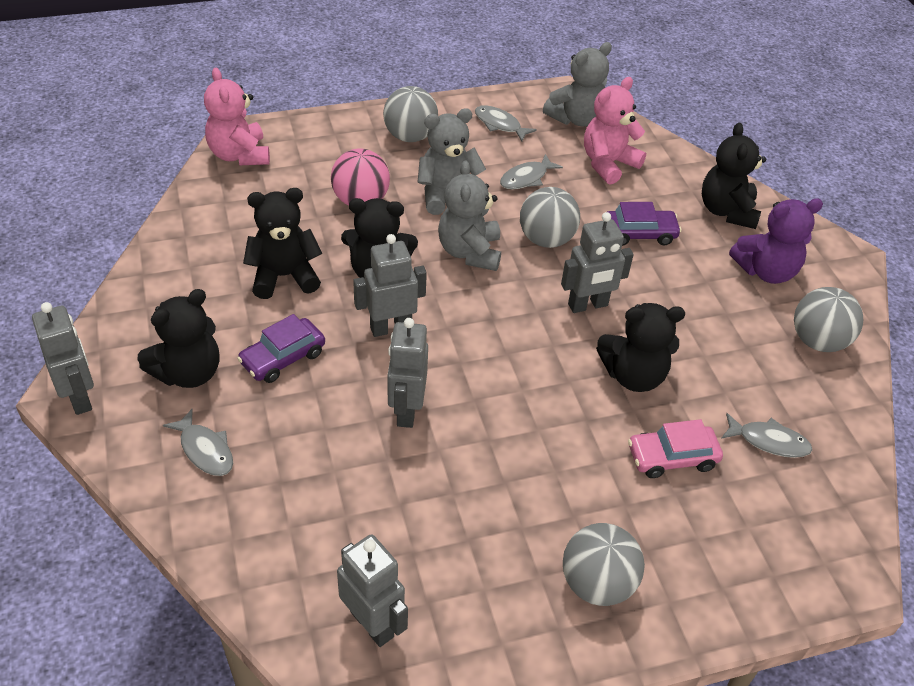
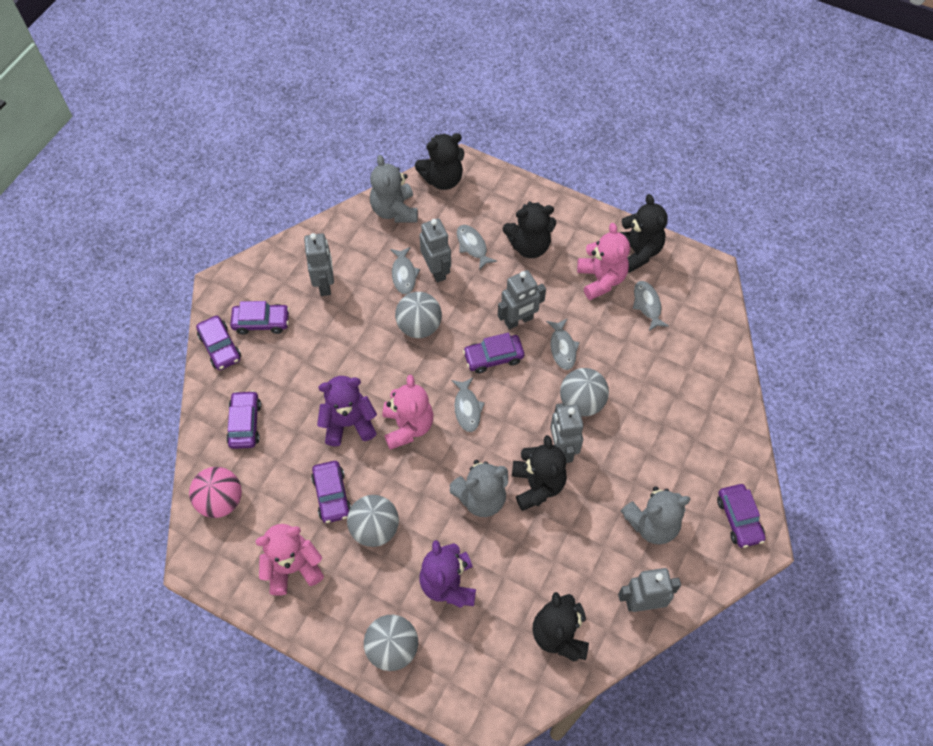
grey fish: 4 -> 5
pink car: 1 -> 0
pink teddy bear: 2 -> 3
purple car: 2 -> 6
purple teddy bear: 1 -> 2

